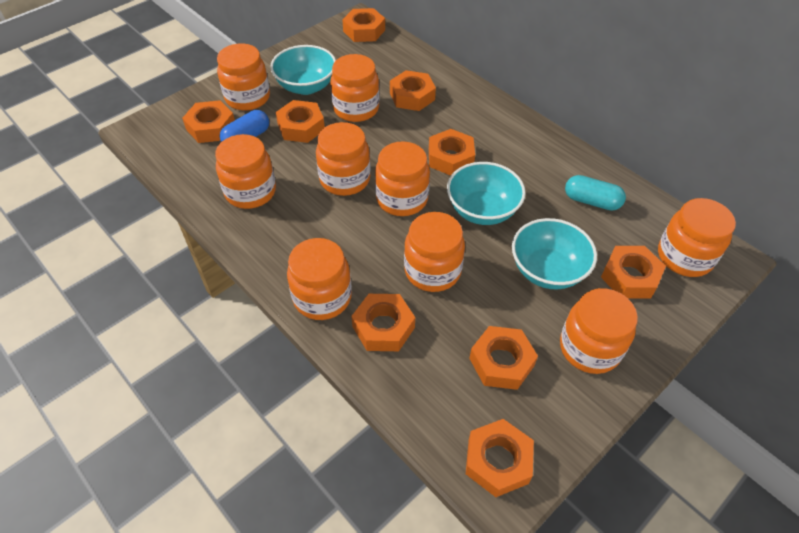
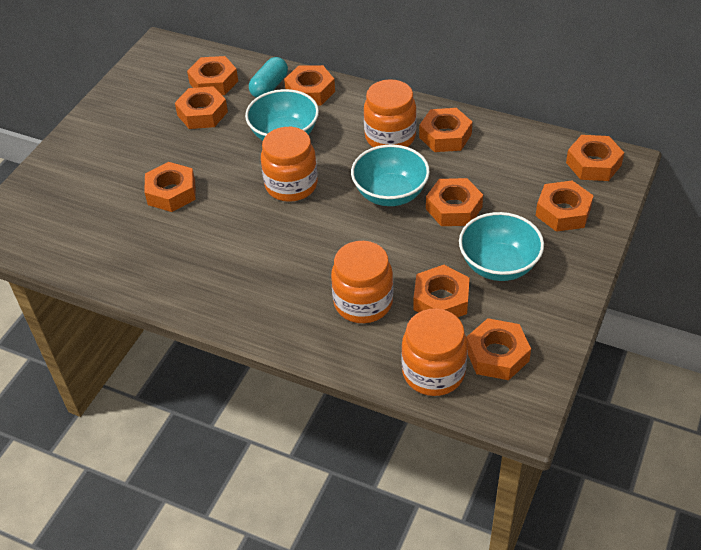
blue capsule: 1 -> 0
orange jar: 9 -> 4
orange nut: 9 -> 10

